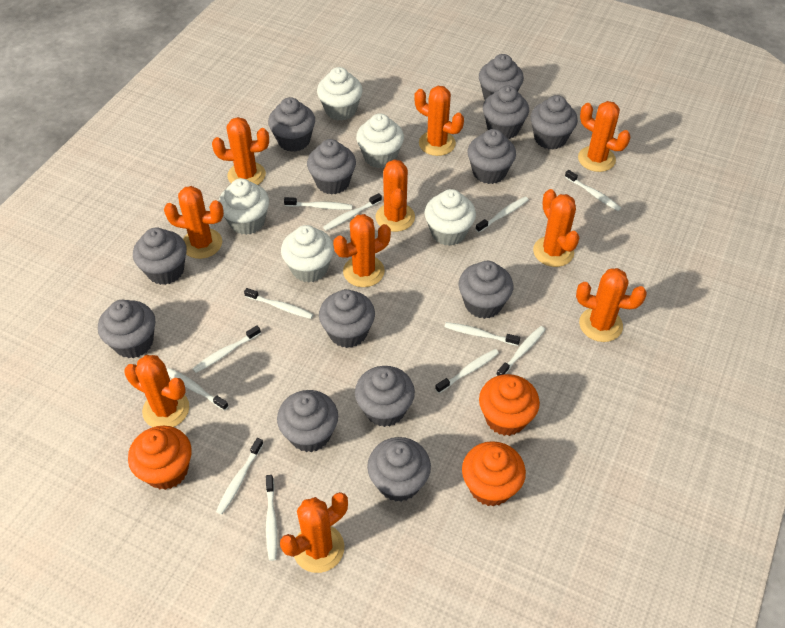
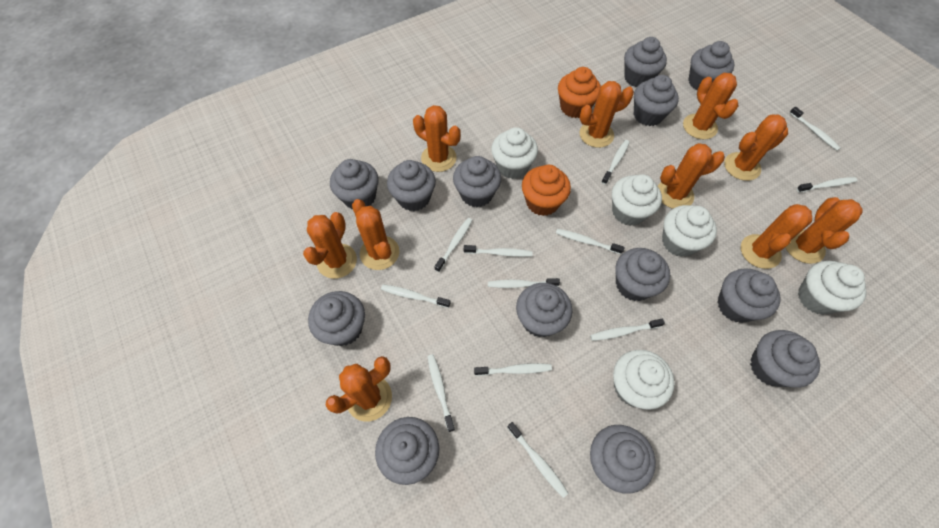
orange cupcake: 3 -> 2

